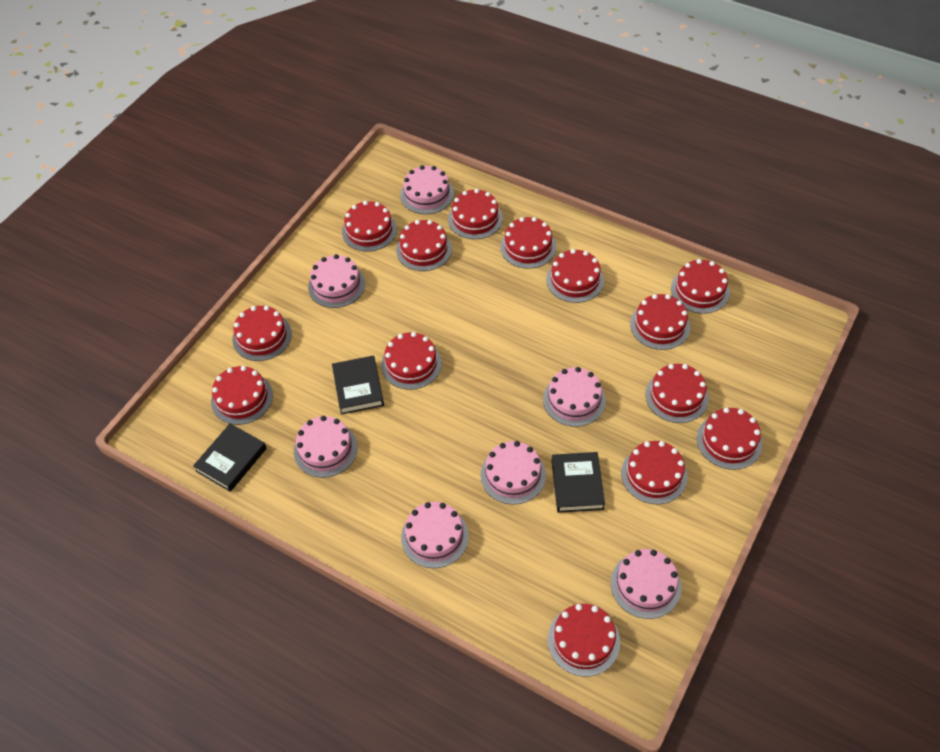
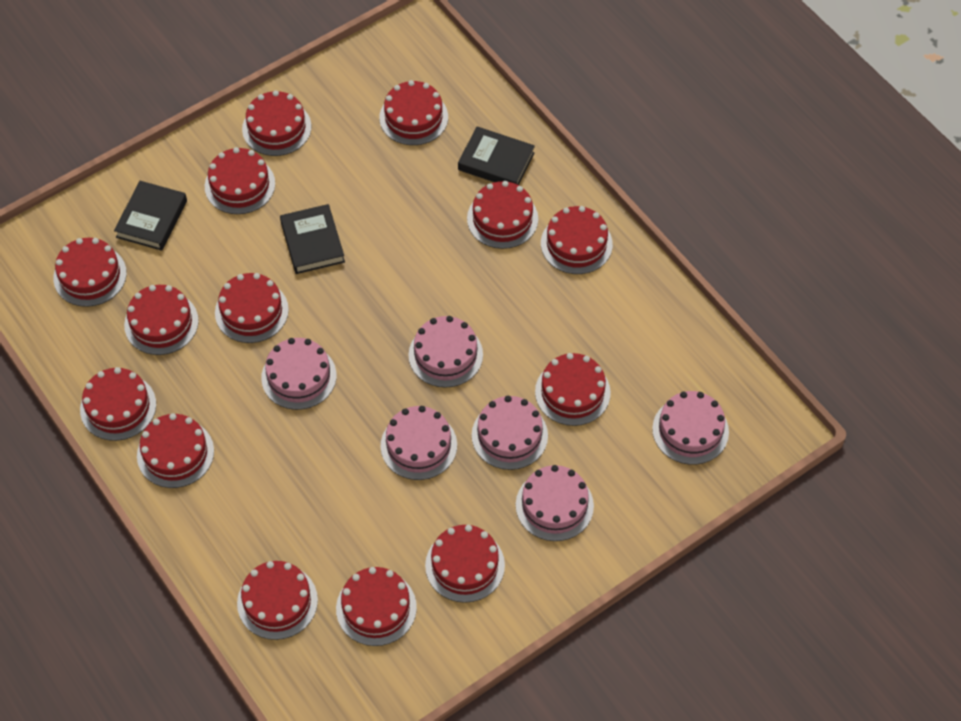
pink cake: 7 -> 6

